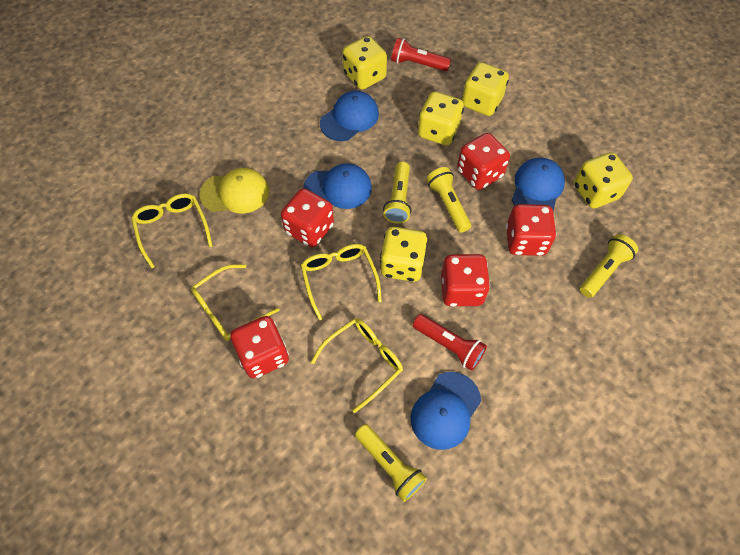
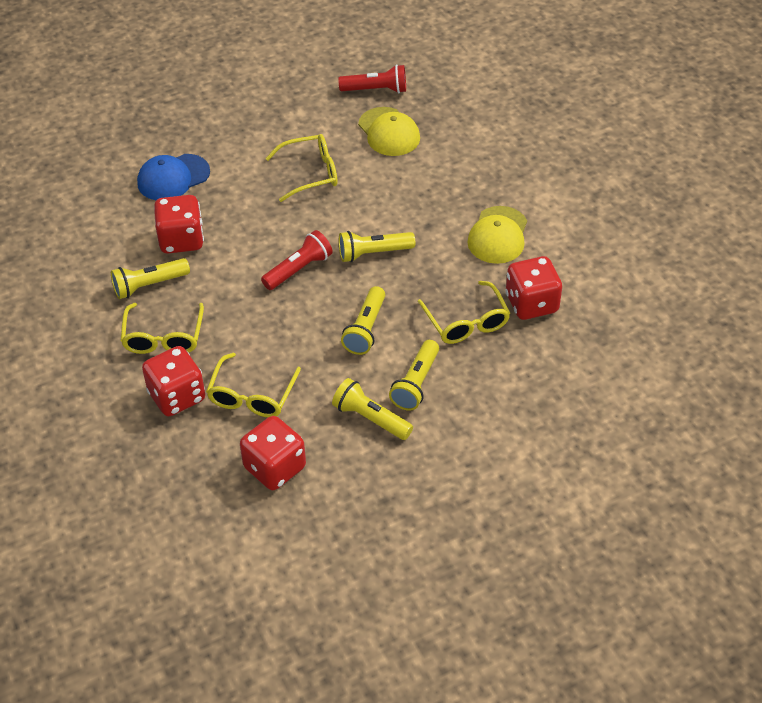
blue cap: 4 -> 1
red dice: 5 -> 4
yellow cap: 1 -> 2
yellow dice: 5 -> 0
yellow flashlight: 4 -> 5

